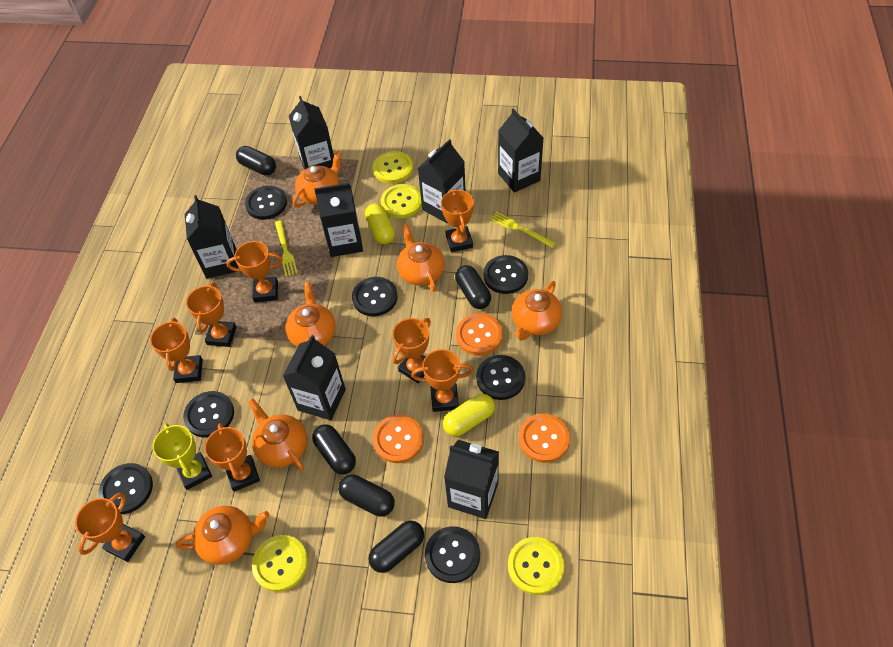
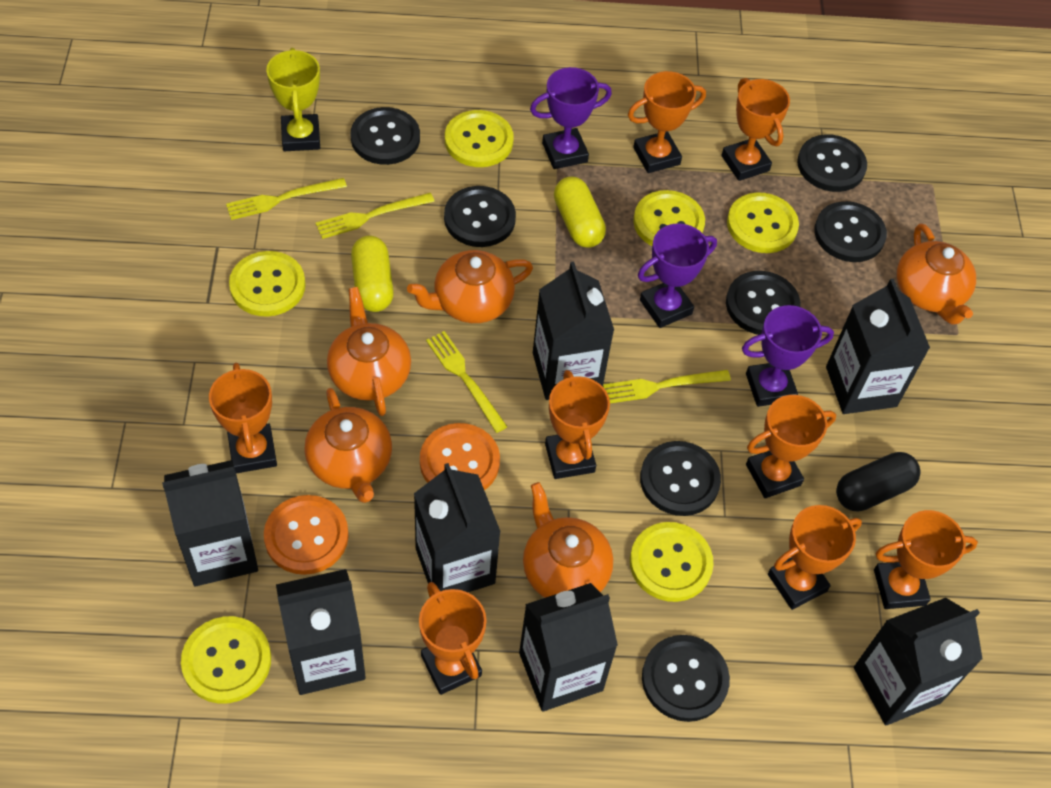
black capsule: 5 -> 1
orange button: 3 -> 2
orange teapot: 6 -> 5
purple trophy: 0 -> 3
yellow button: 4 -> 6
yellow fork: 2 -> 4

